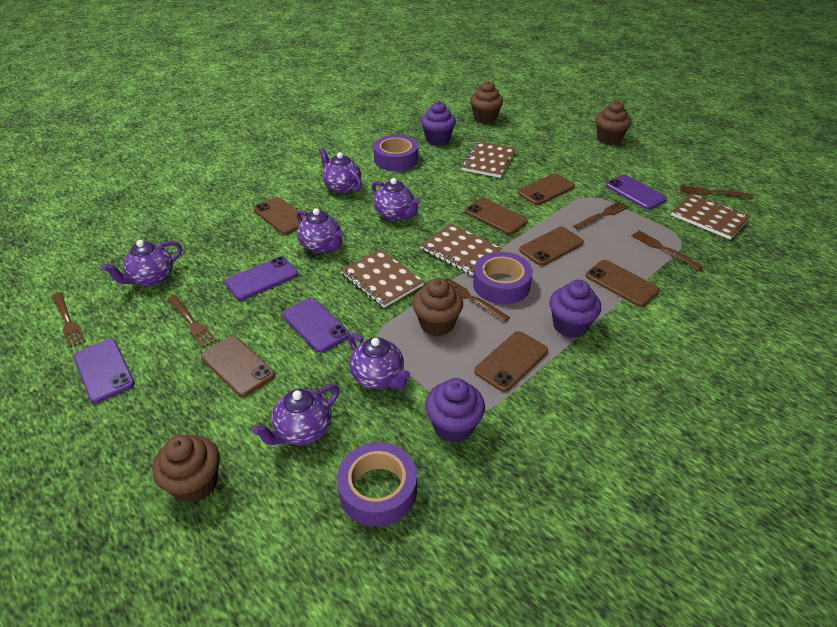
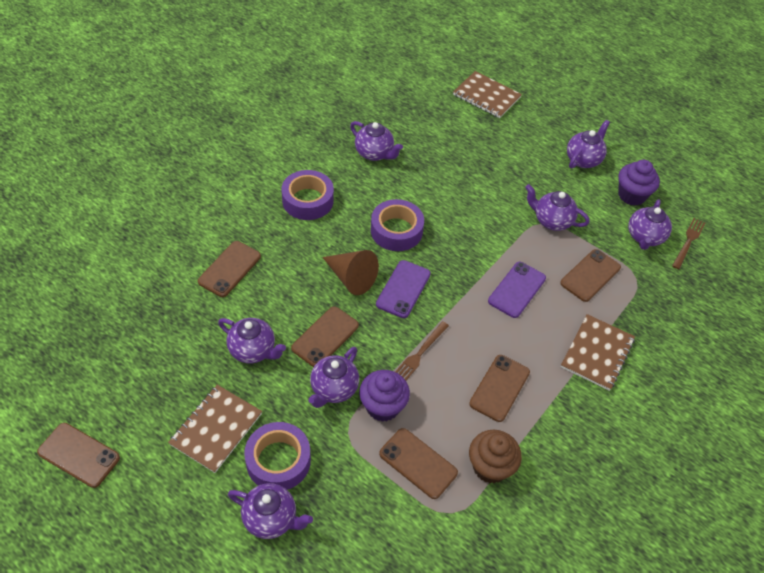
brown cone: 0 -> 1
brown cupcake: 4 -> 1
brown fork: 6 -> 2
brown notebook: 4 -> 3
brown phone: 7 -> 6
purple cupcake: 3 -> 2
purple phone: 4 -> 2
purple teapot: 6 -> 7

